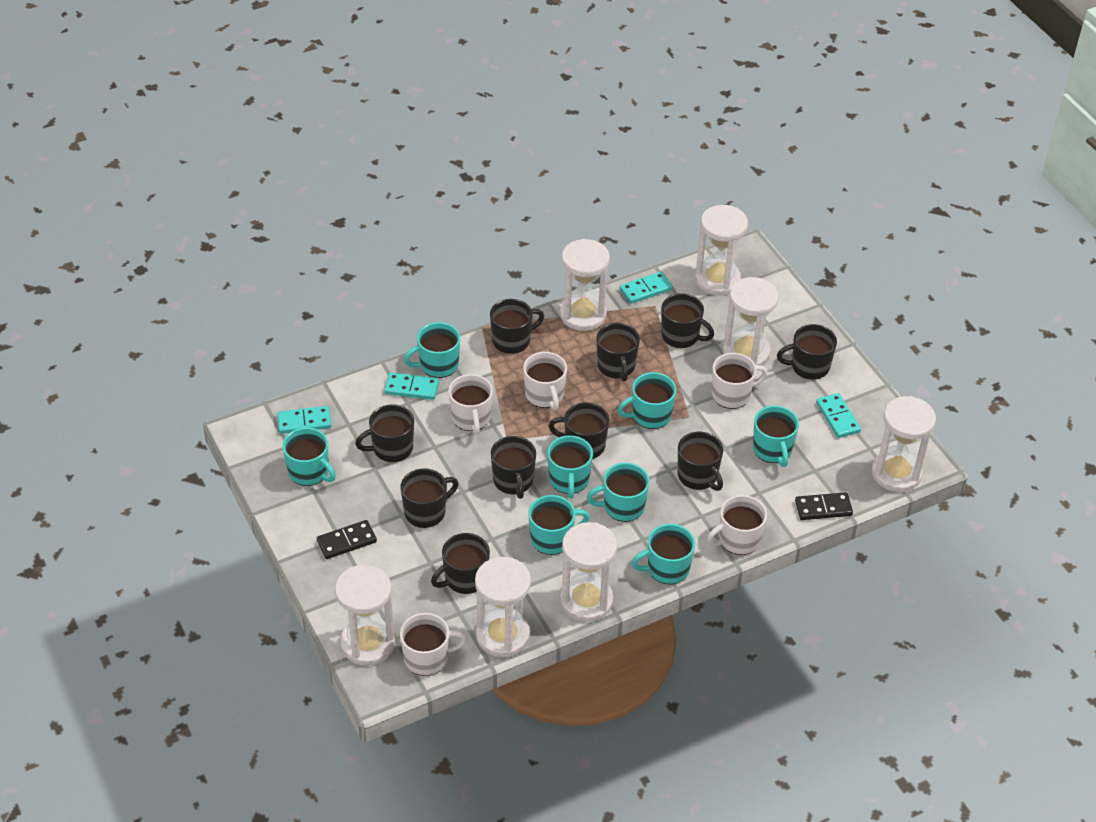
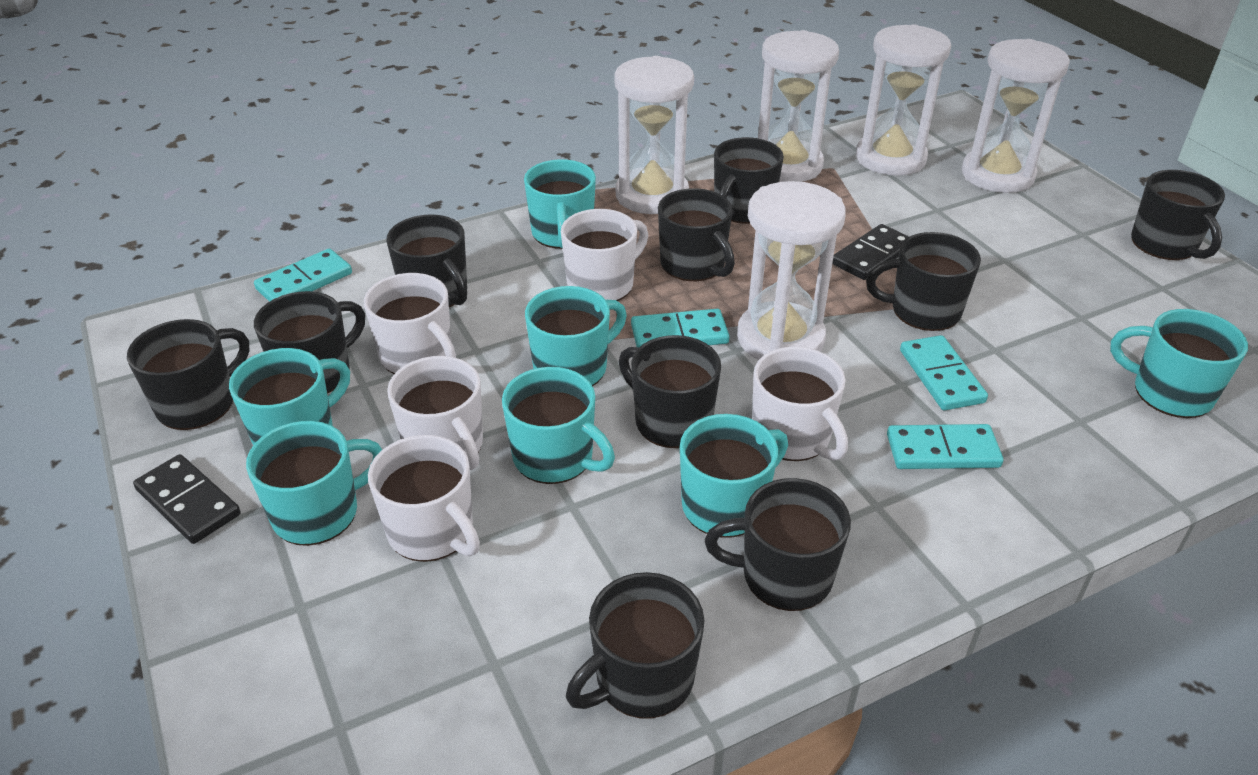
turquoise mug: 8 -> 7
white hourglass: 7 -> 5

